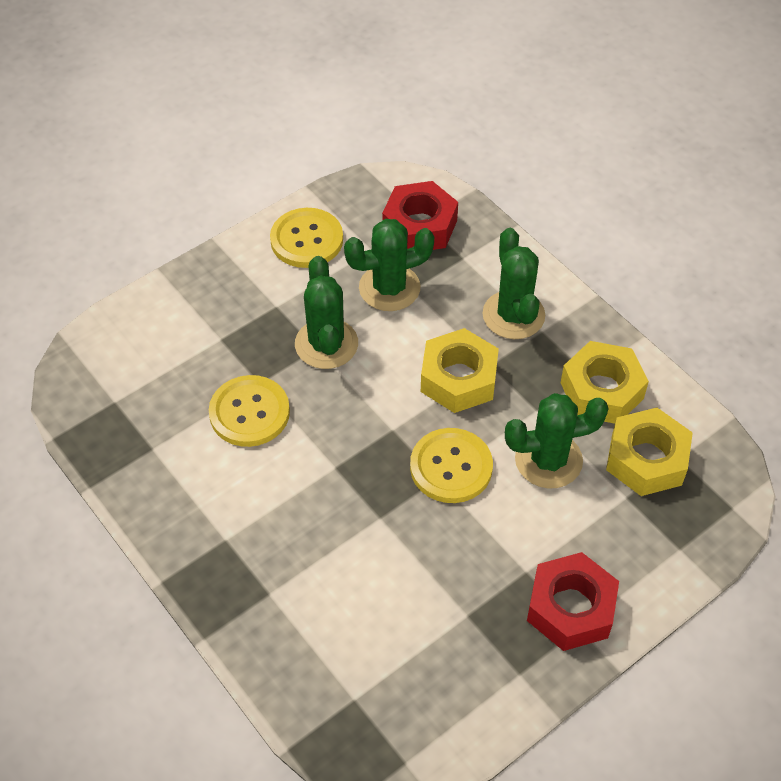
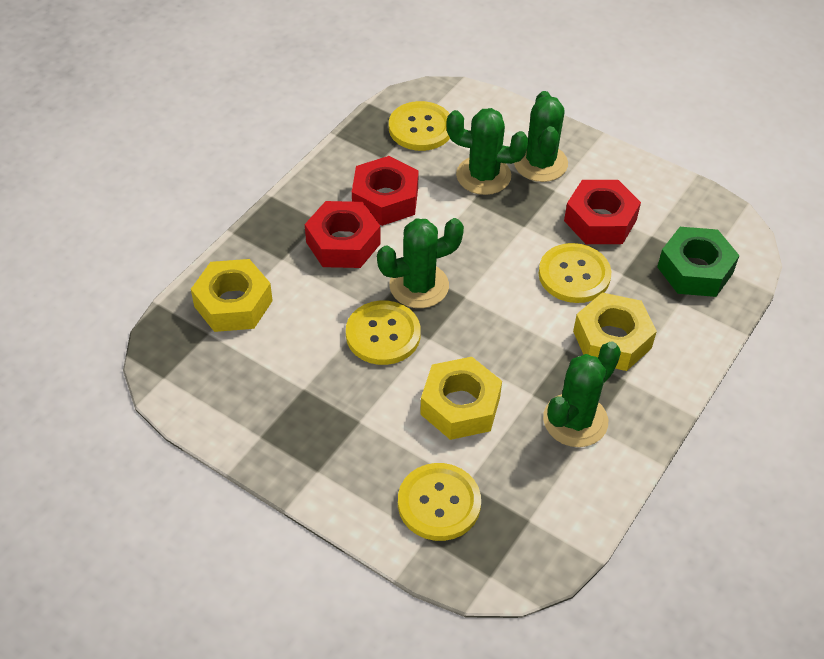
green nut: 0 -> 1
red nut: 2 -> 3
yellow button: 3 -> 4

